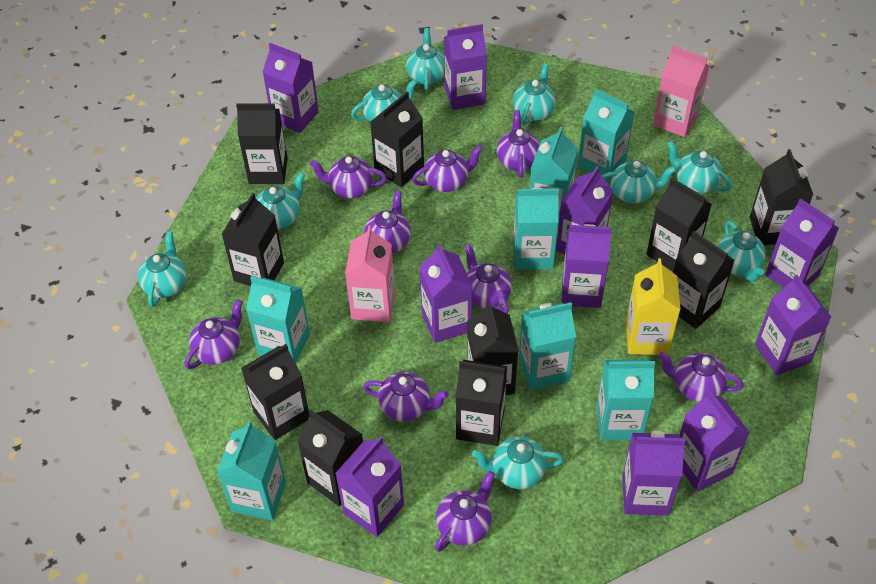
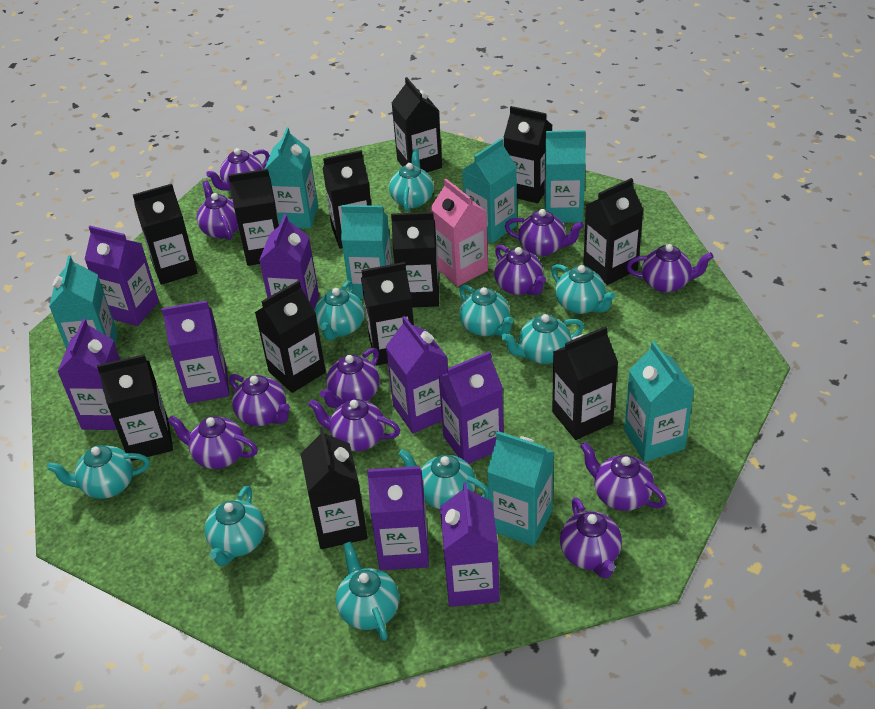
black carton: 10 -> 12
pink carton: 2 -> 1
purple carton: 10 -> 8
purple teapot: 9 -> 11
yellow carton: 1 -> 0

